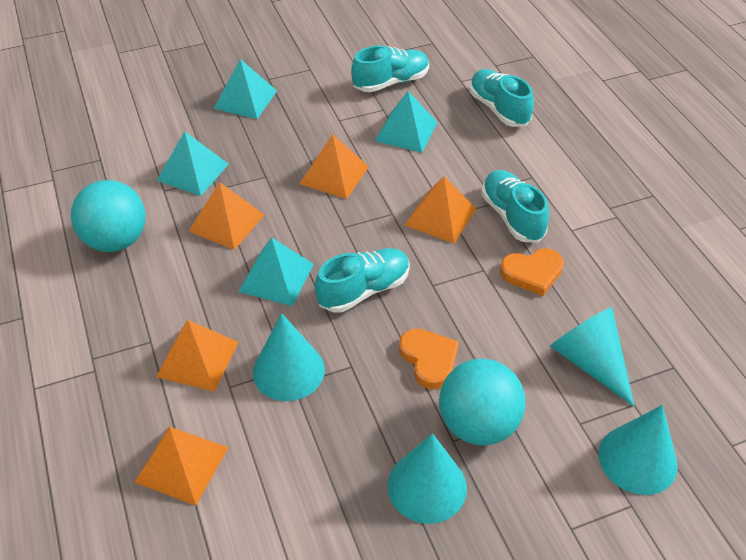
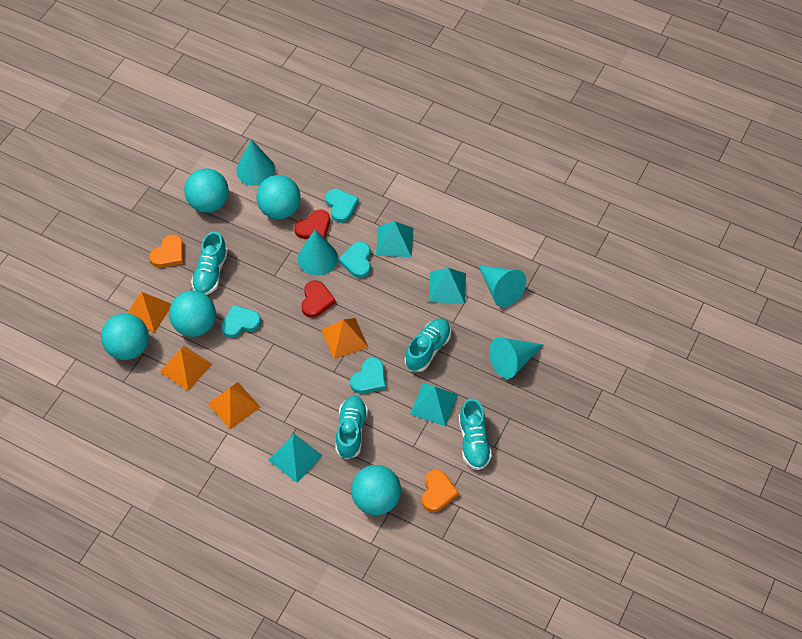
orange pyramid: 5 -> 4
red heart: 0 -> 2
turquoise ball: 2 -> 5
turquoise heart: 0 -> 4

